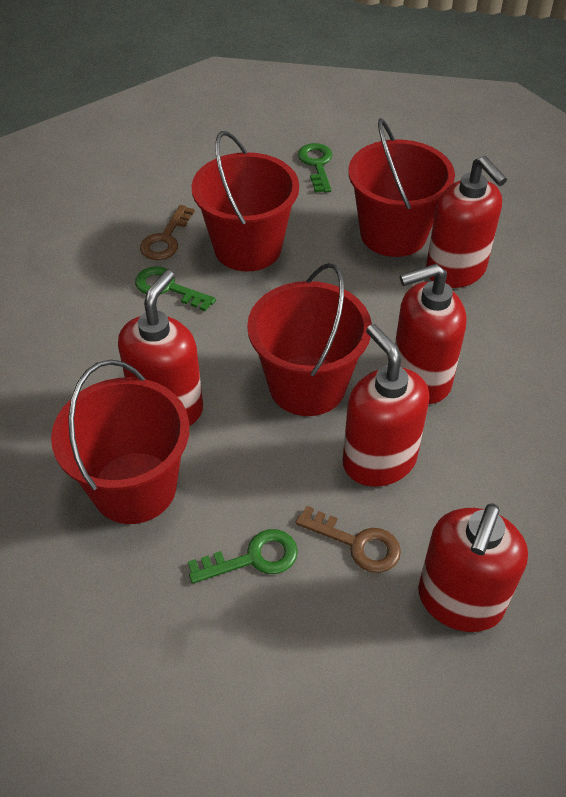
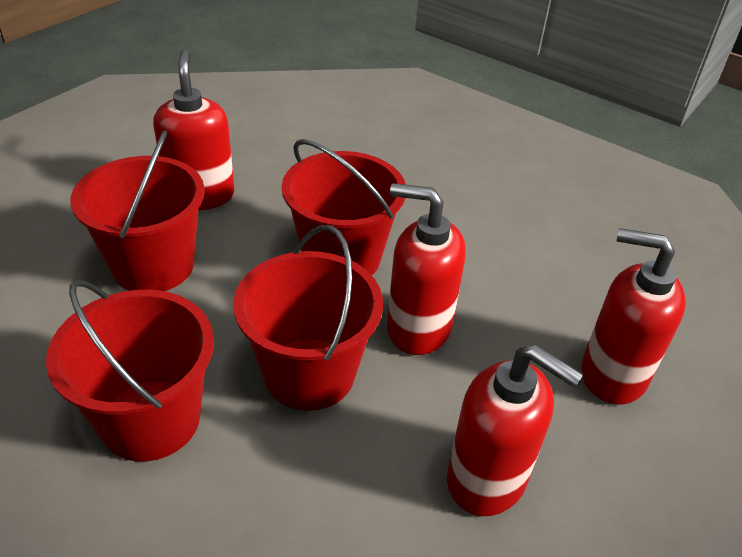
brown key: 2 -> 0
green key: 3 -> 0
red soap dispenser: 5 -> 4

